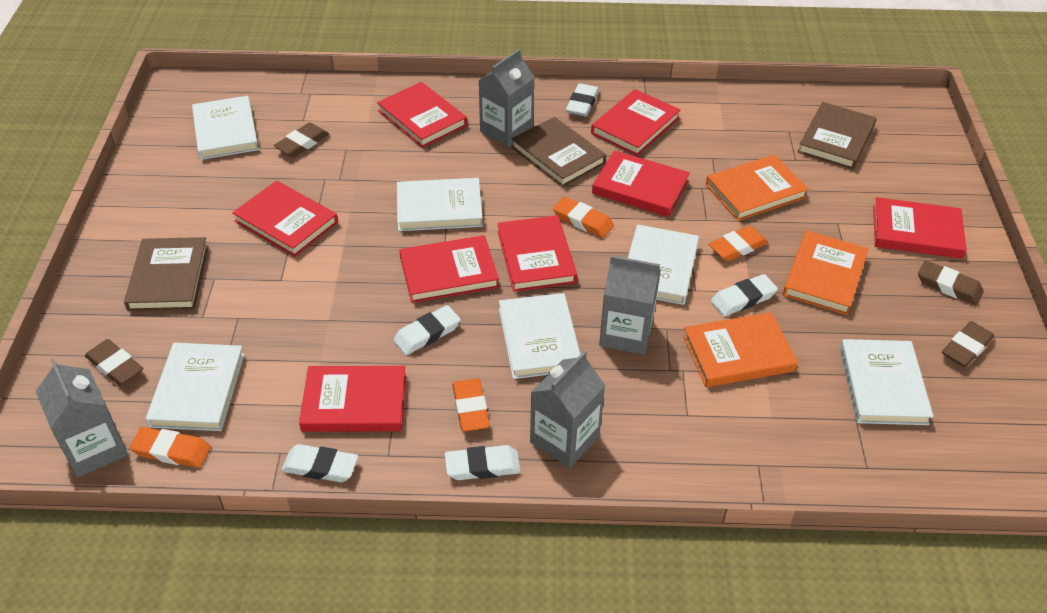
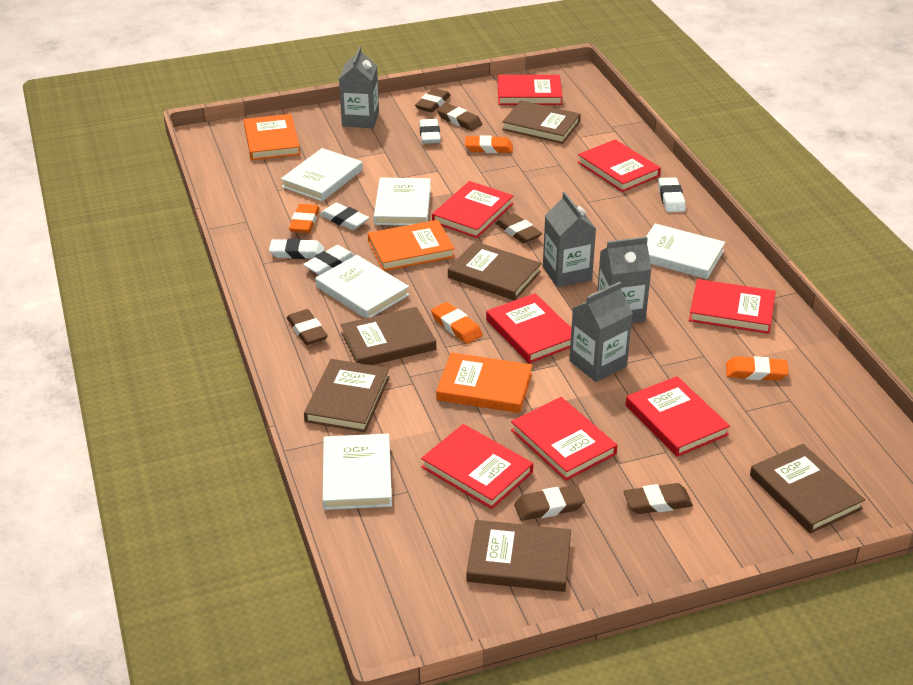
brown book: 3 -> 6
brown eraser: 4 -> 6
white book: 6 -> 5

